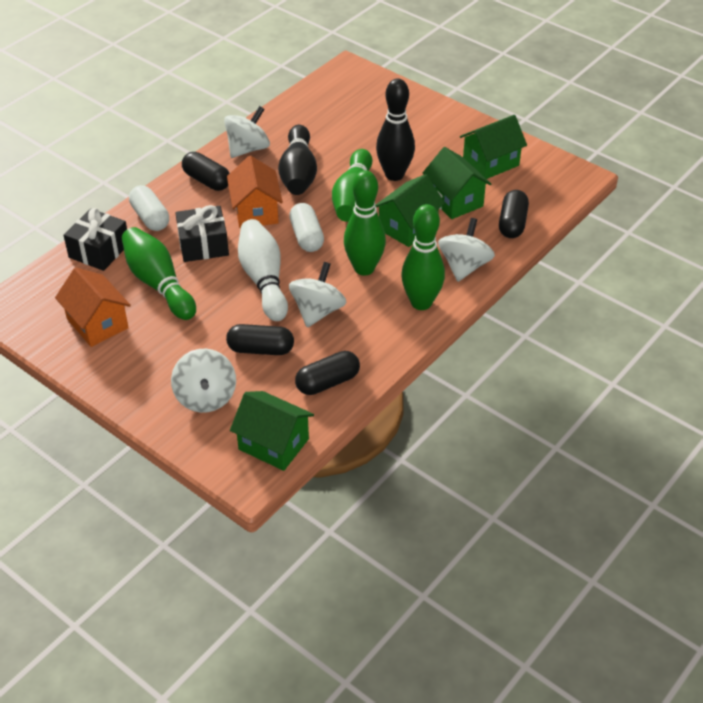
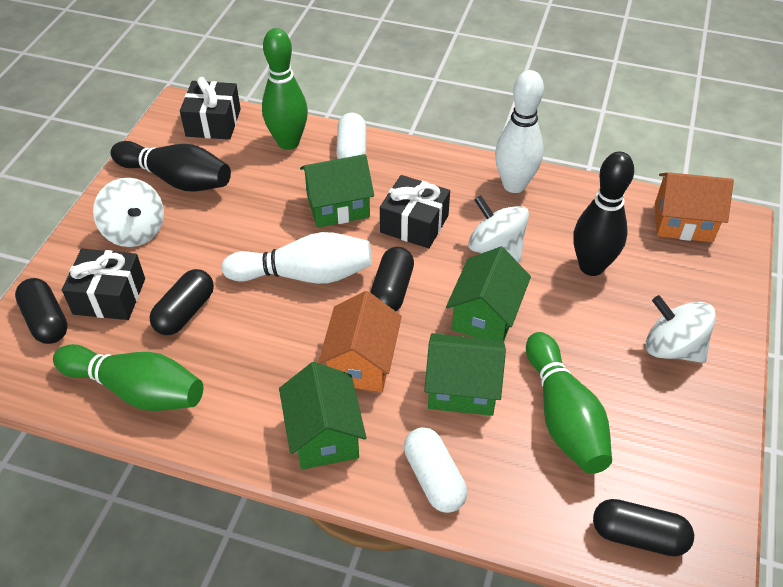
black gift: 2 -> 3
green bowling pin: 4 -> 3
white bowling pin: 1 -> 2
white spinning top: 4 -> 3

